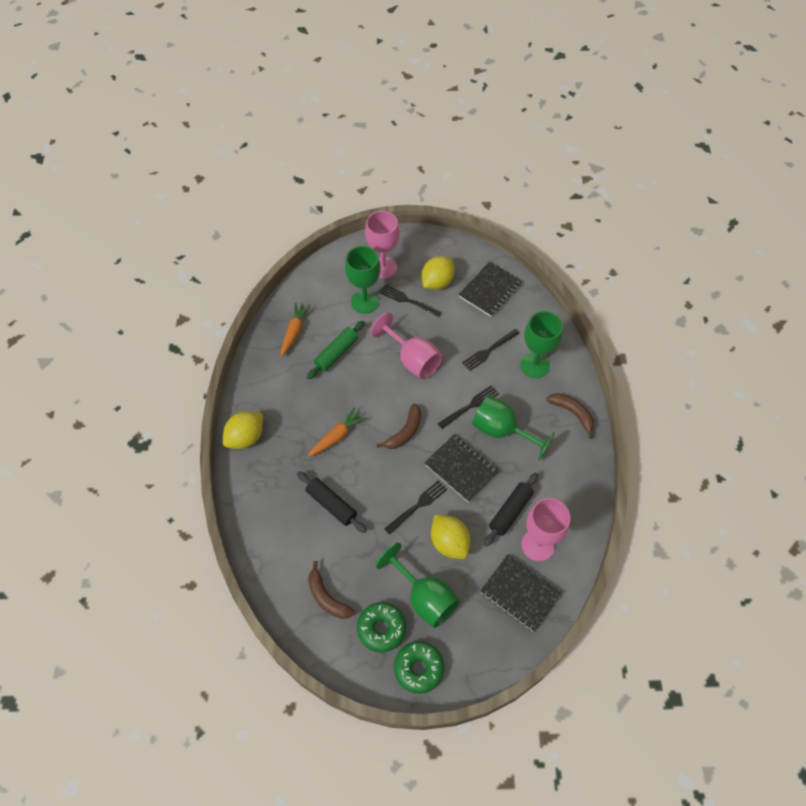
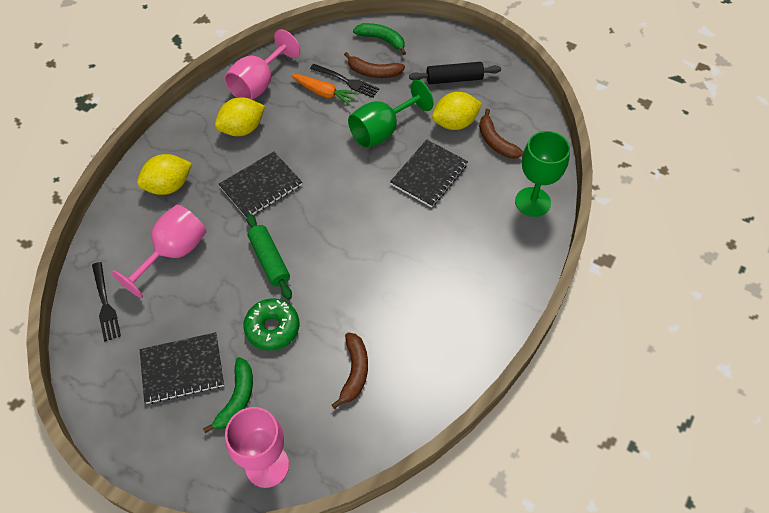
black fork: 4 -> 2
black rolling pin: 2 -> 1
green banana: 0 -> 2
green donut: 2 -> 1
green goblet: 4 -> 2
orange carrot: 2 -> 1

